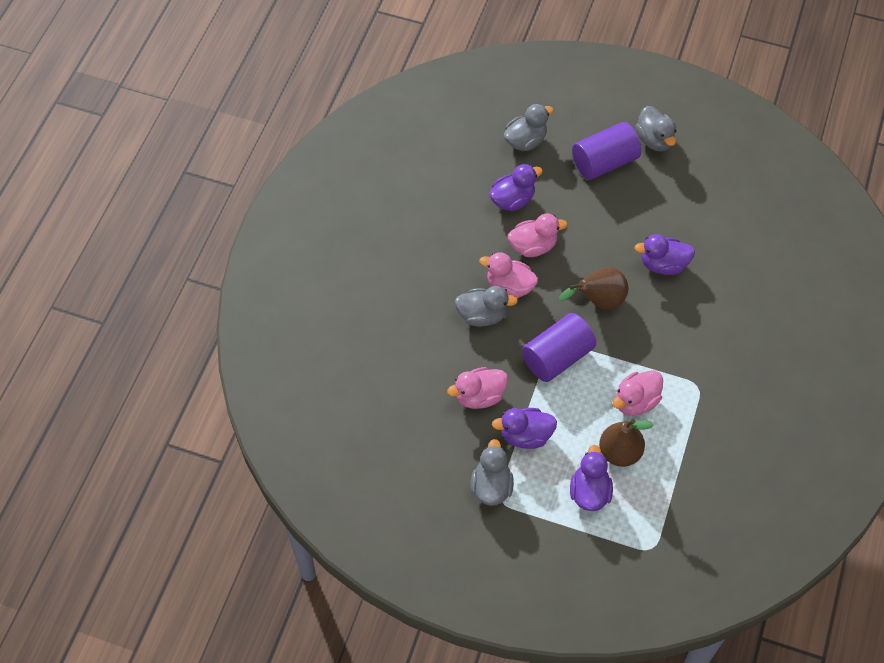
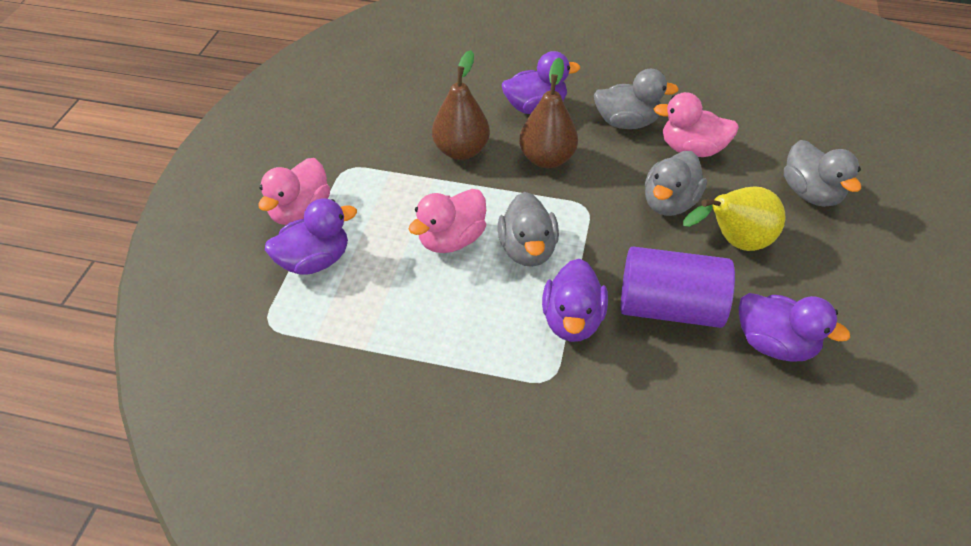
pink duck: 4 -> 3
purple cylinder: 2 -> 1
yellow pear: 0 -> 1

